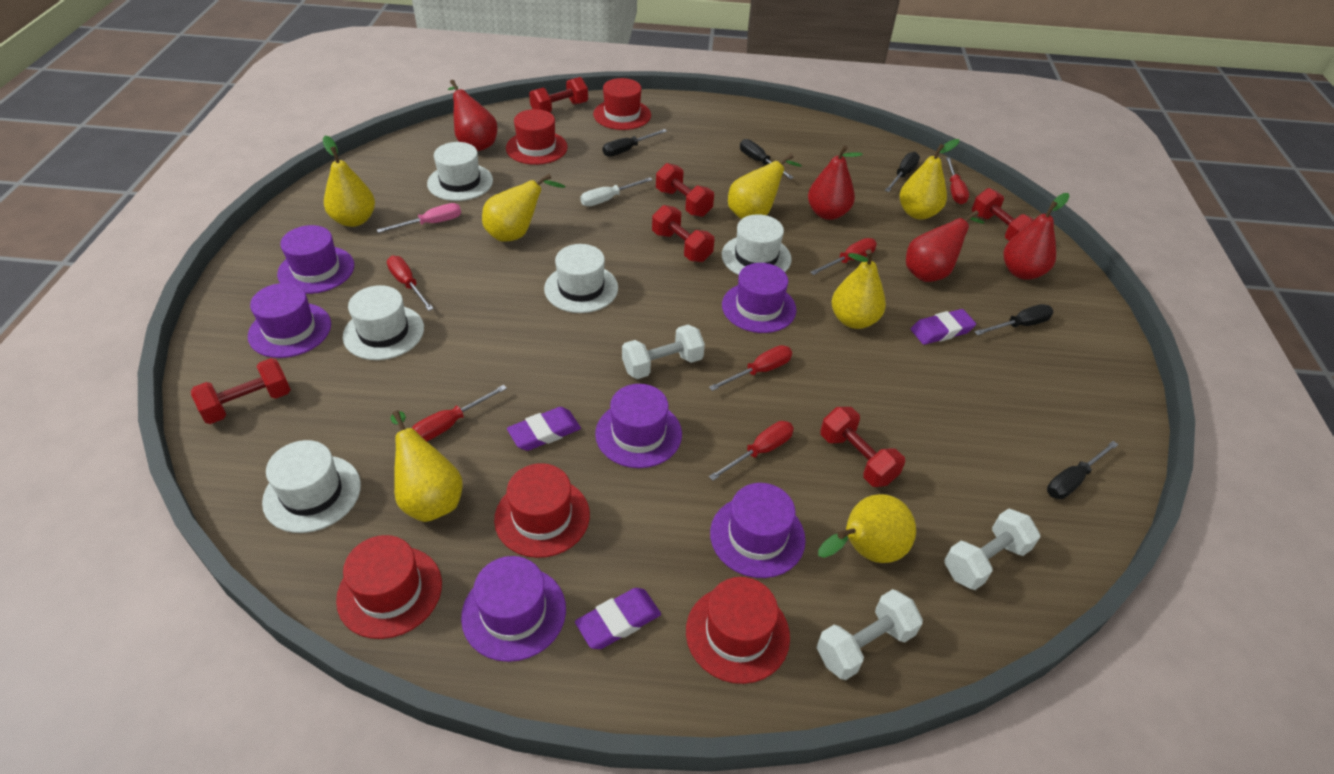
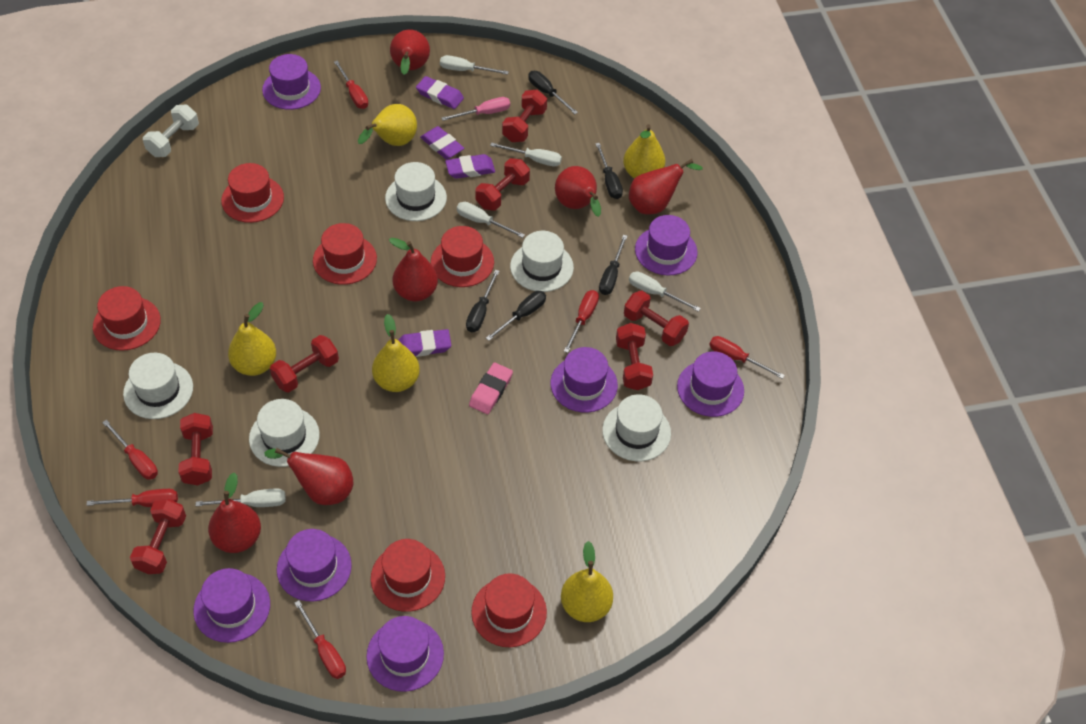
pink eraser: 0 -> 1
purple eraser: 3 -> 4
purple hat: 6 -> 7
red dumbbell: 6 -> 7
red hat: 5 -> 6
red pear: 4 -> 6
white dumbbell: 3 -> 1
white screwdriver: 1 -> 5
yellow pear: 7 -> 5

